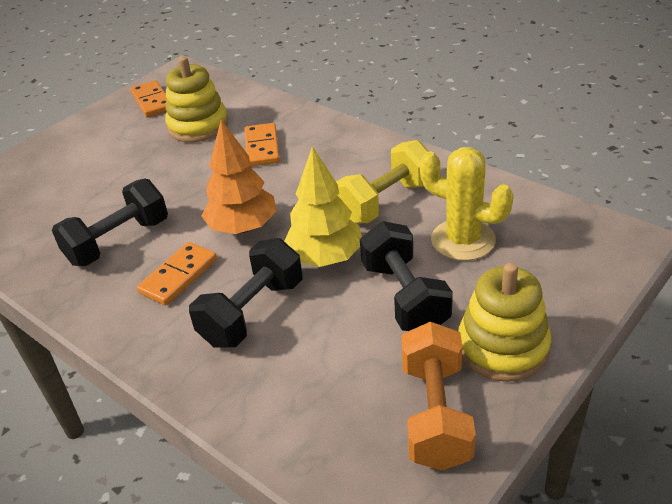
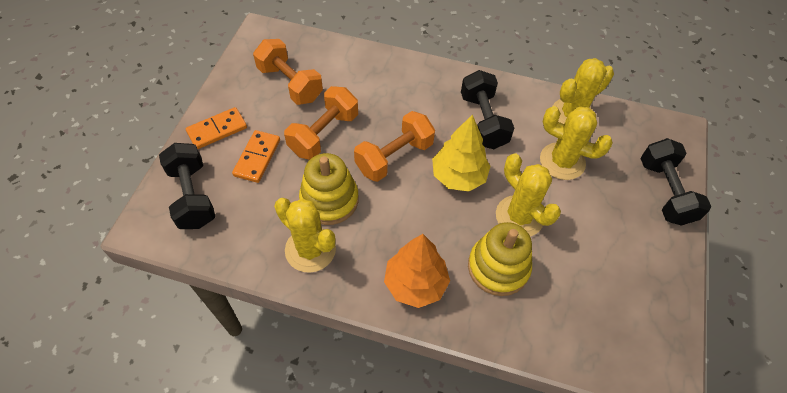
orange domino: 3 -> 2
orange dumbbell: 1 -> 3
yellow cactus: 1 -> 4
yellow dumbbell: 1 -> 0

